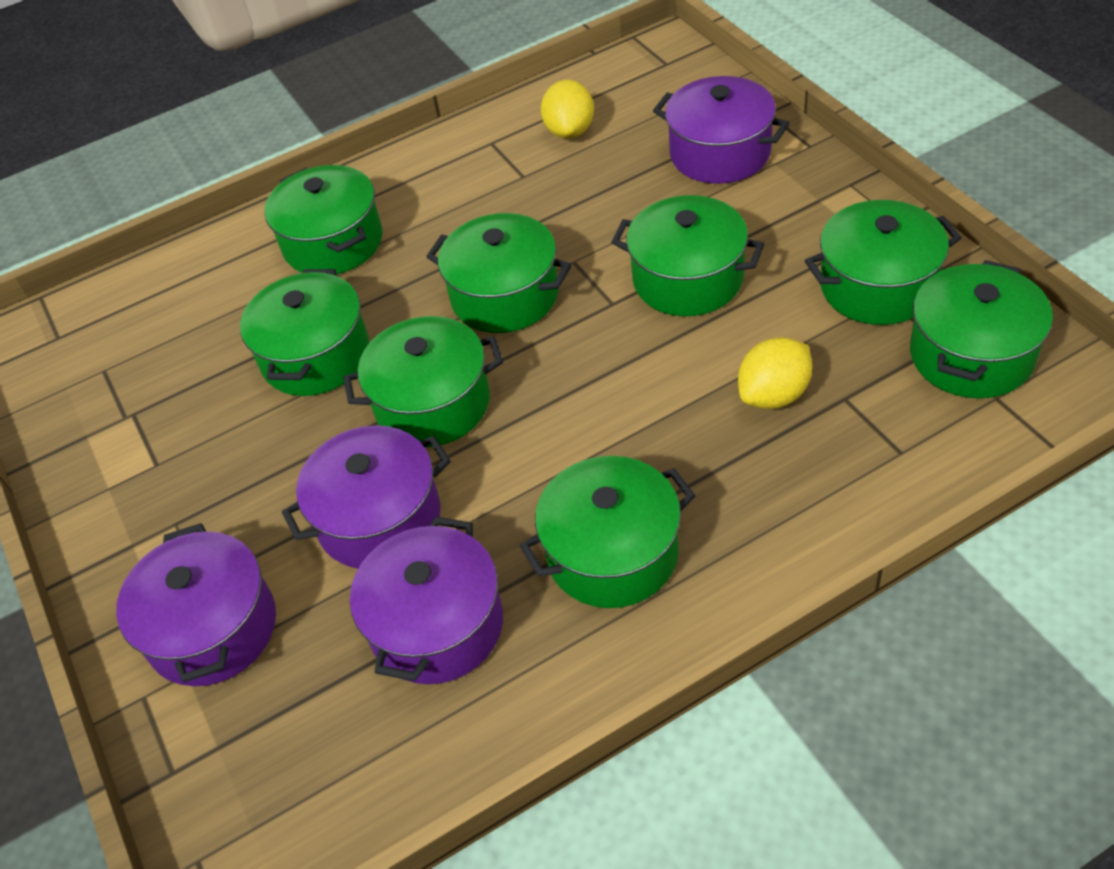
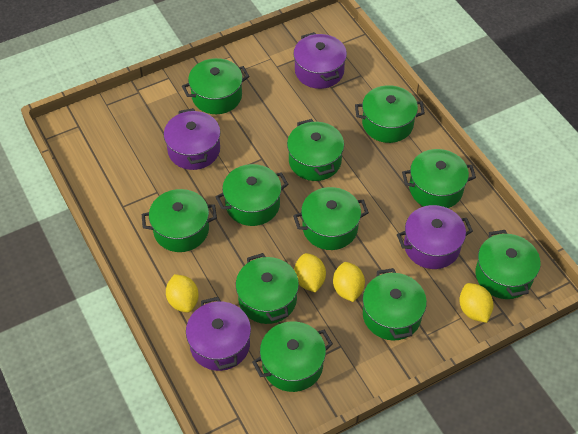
green pot: 8 -> 11
yellow lemon: 2 -> 4

